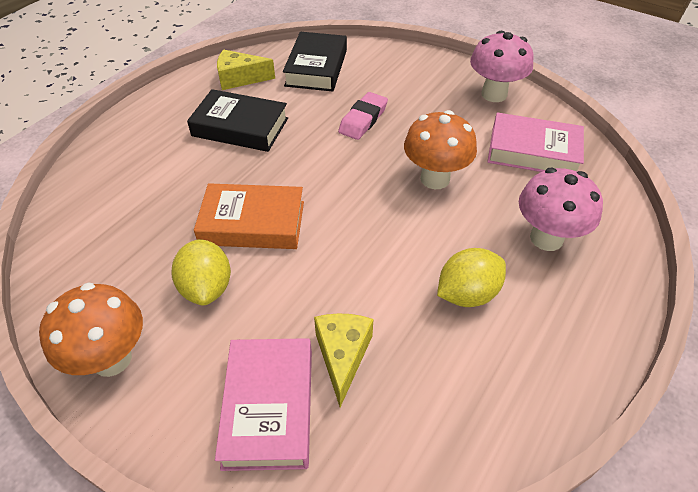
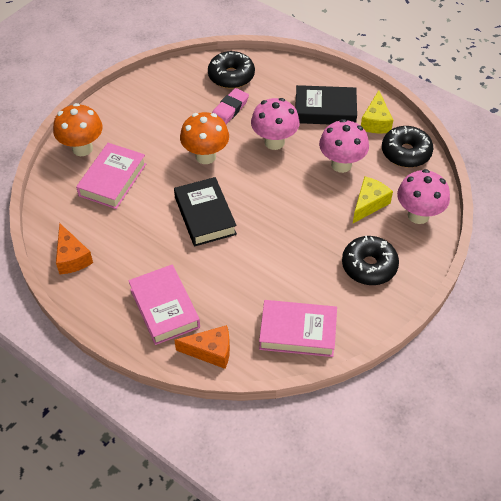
black donut: 0 -> 3
orange book: 1 -> 0
orange cheese: 0 -> 2
pink book: 2 -> 3
pink mushroom: 2 -> 3
yellow lemon: 2 -> 0

